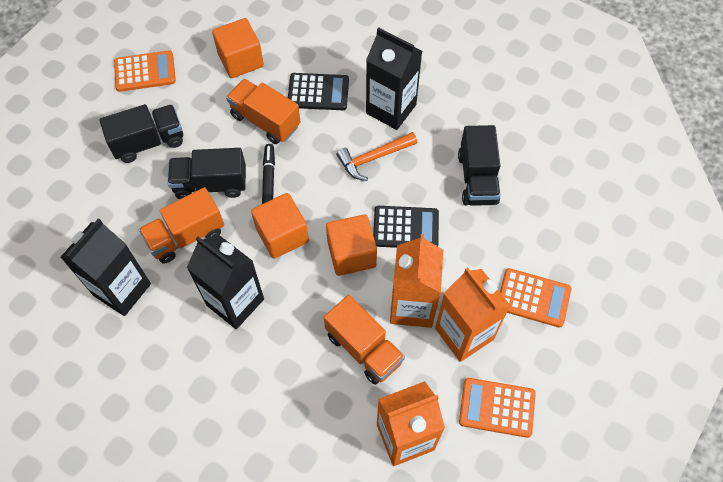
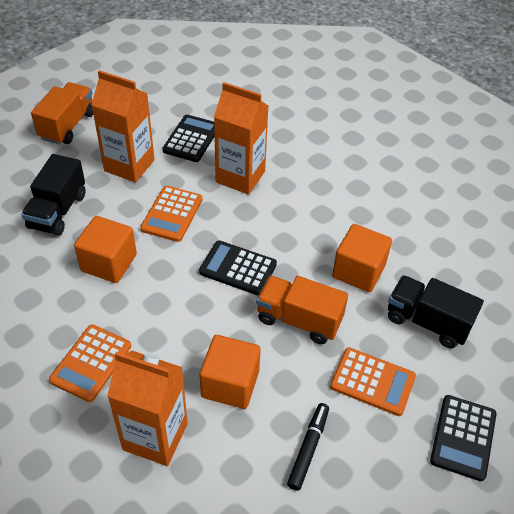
black calculator: 2 -> 3
black carton: 3 -> 0
black truck: 3 -> 2
orange hammer: 1 -> 0
orange truck: 3 -> 2

